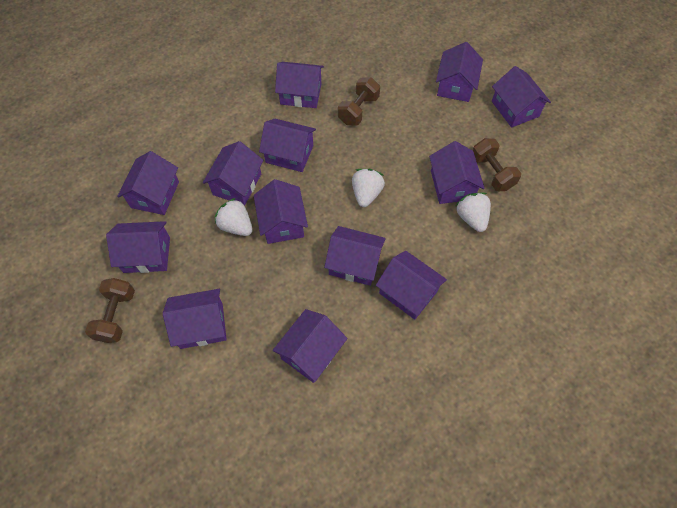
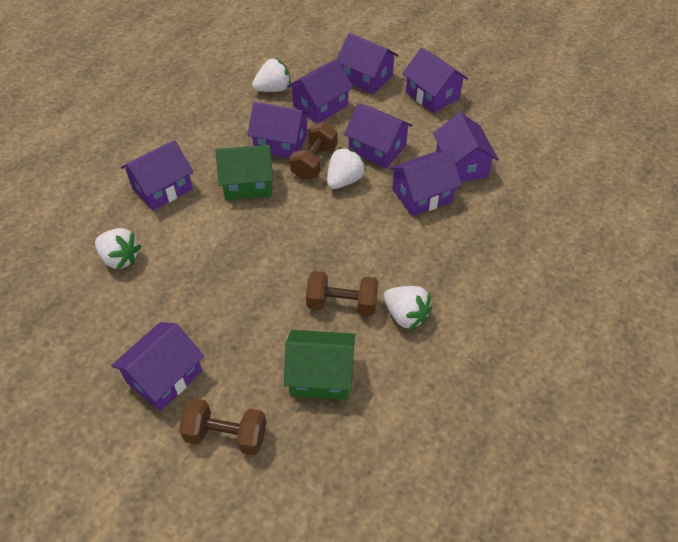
green house: 0 -> 2
purple house: 13 -> 9
white strawberry: 3 -> 4

